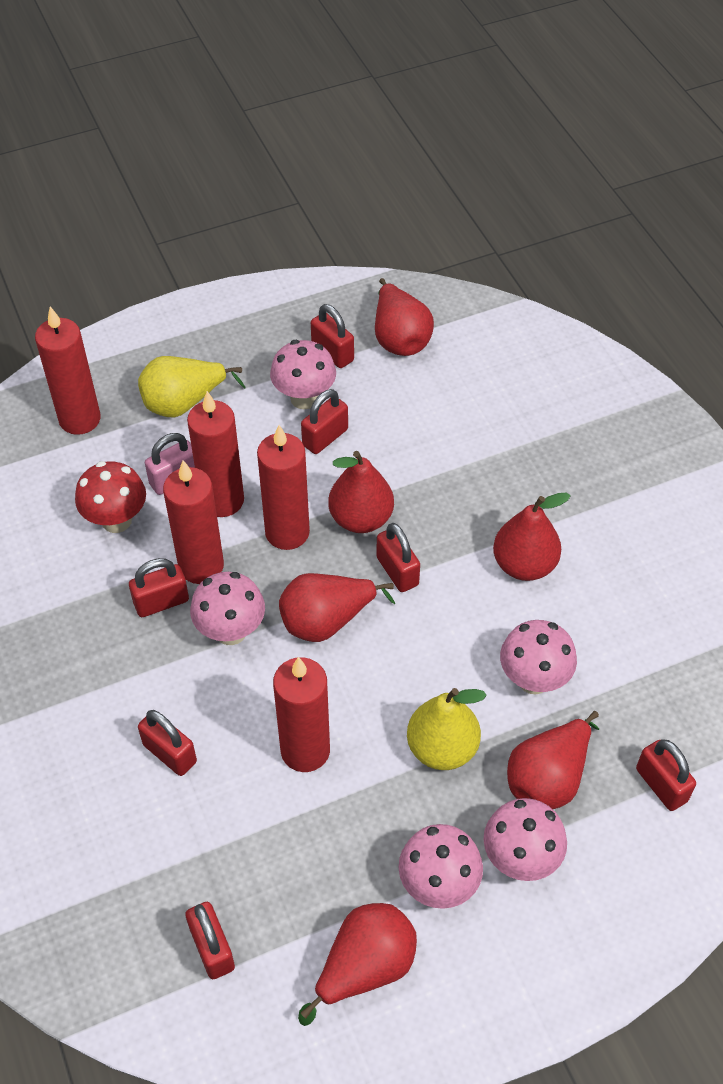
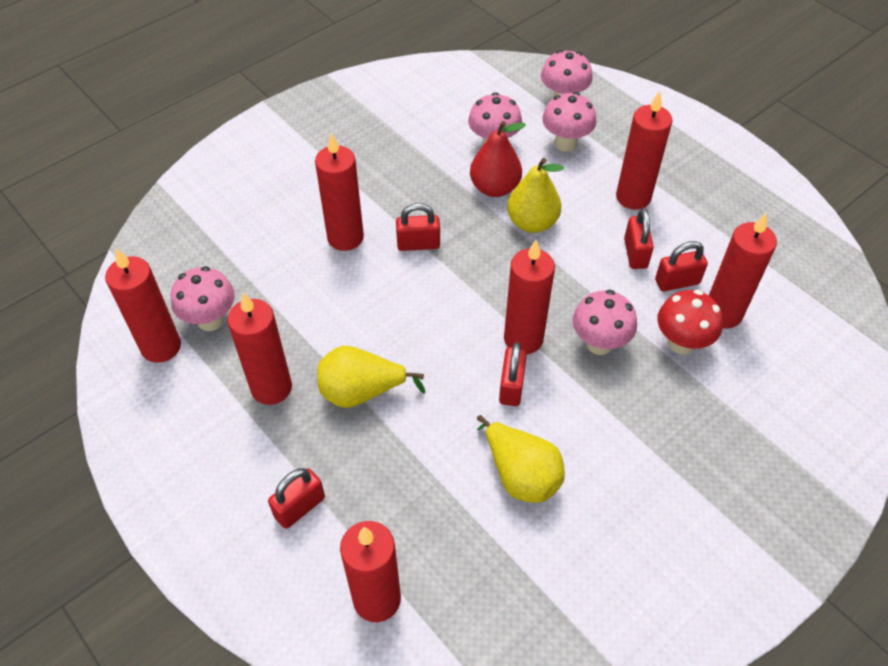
pink padlock: 1 -> 0
red candle: 5 -> 7
red padlock: 7 -> 5
red pear: 6 -> 1
yellow pear: 2 -> 3

